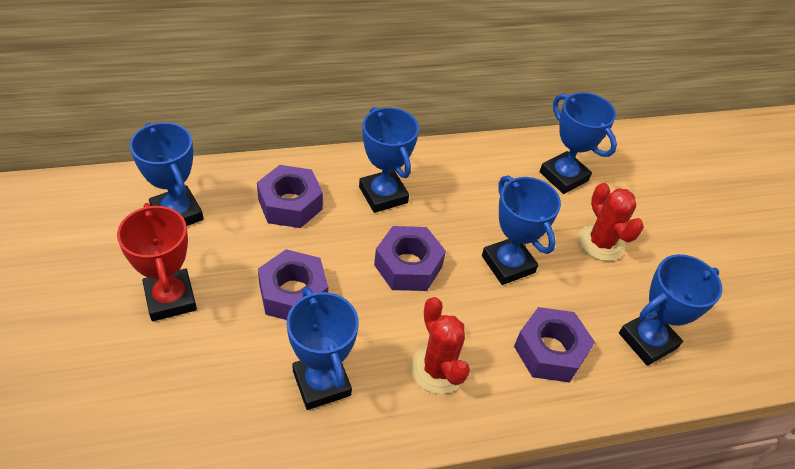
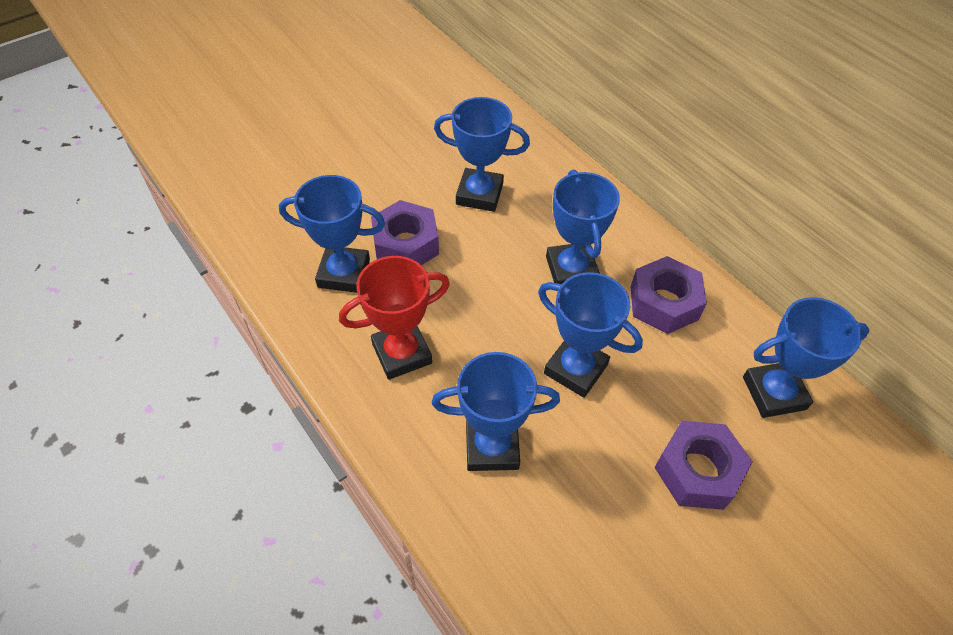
purple nut: 4 -> 3
red cactus: 2 -> 0

